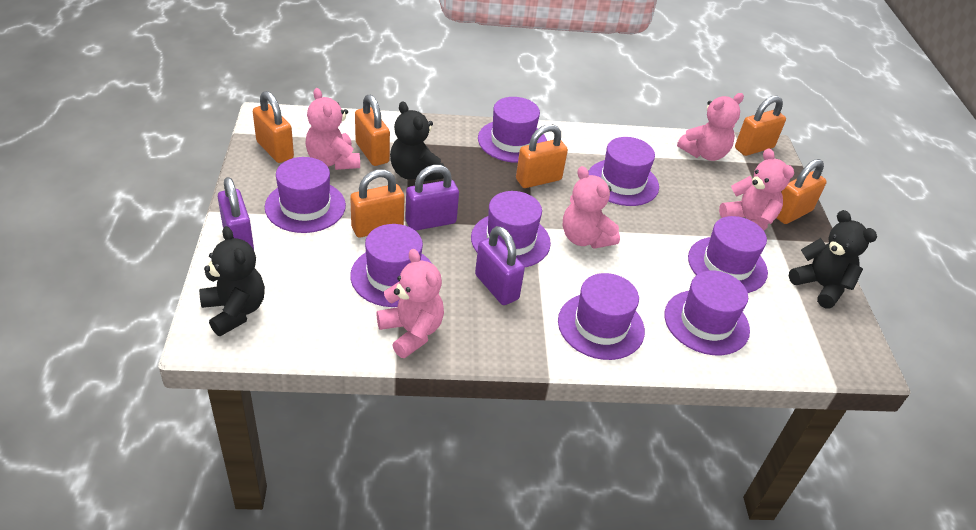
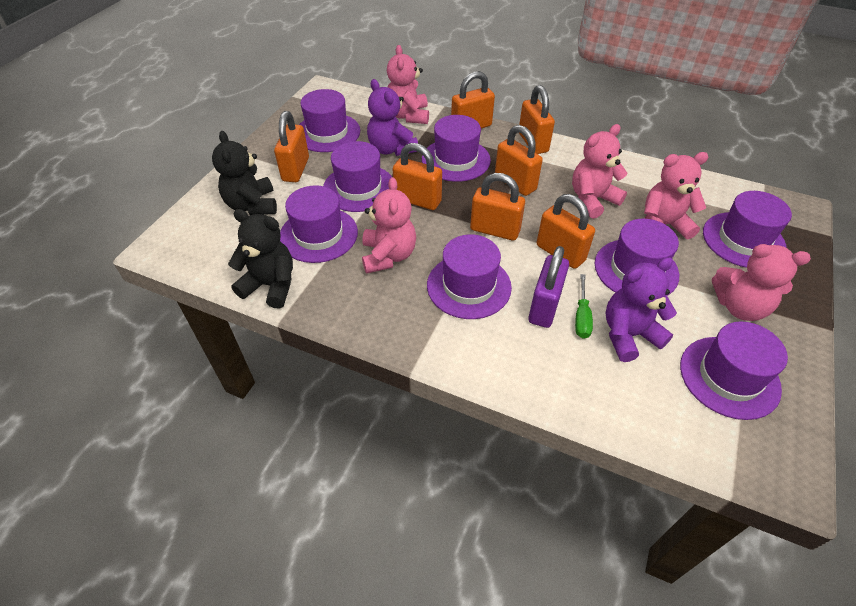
black teddy bear: 3 -> 2
green screwdriver: 0 -> 1
orange padlock: 6 -> 7
purple padlock: 3 -> 1
purple teddy bear: 0 -> 2

